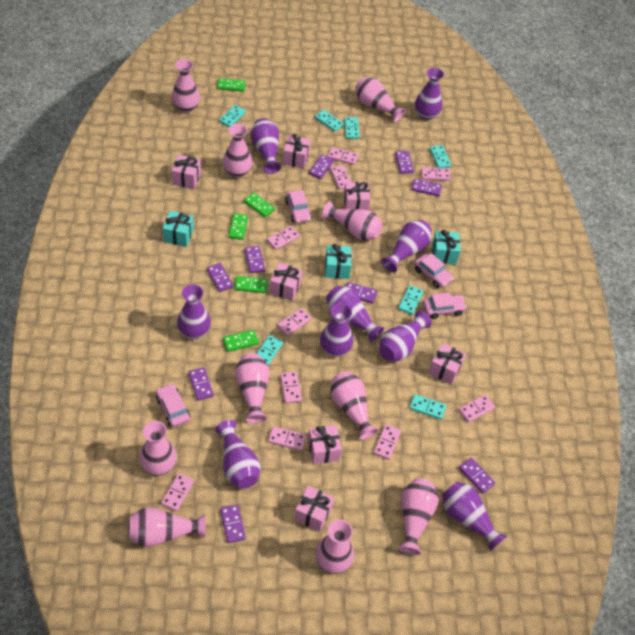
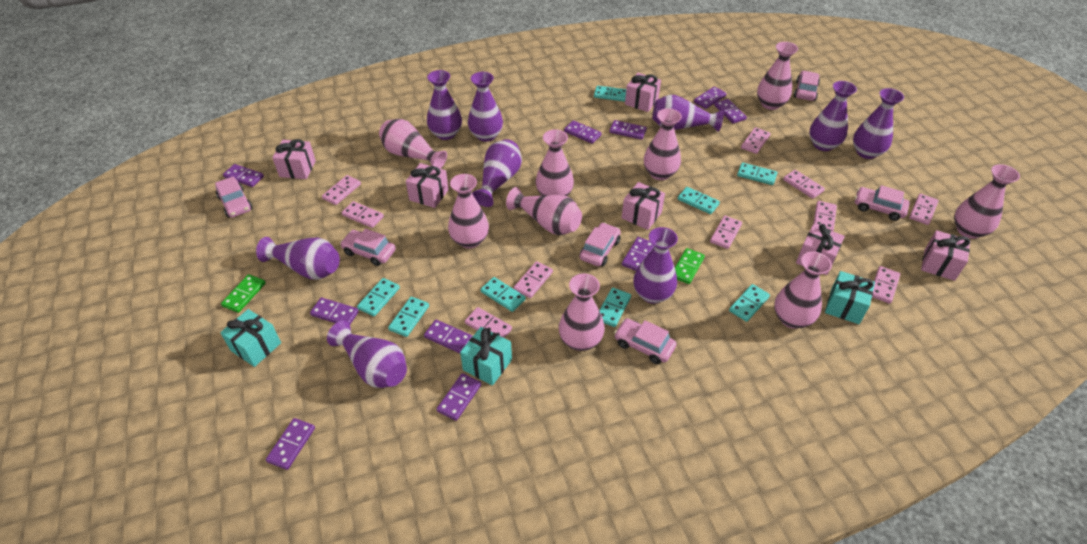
green domino: 5 -> 2
pink car: 4 -> 6
pink gift: 7 -> 6
pink vase: 10 -> 9
purple domino: 9 -> 10
turquoise domino: 7 -> 8

